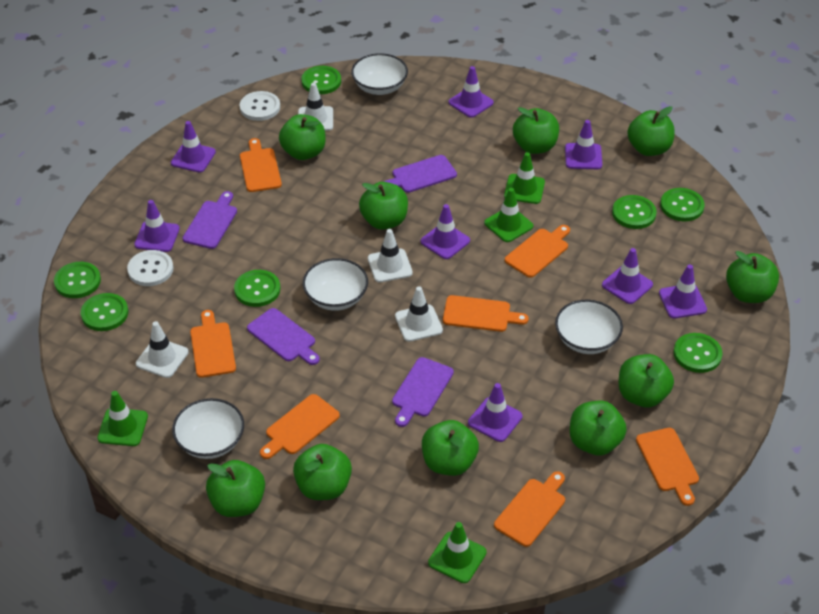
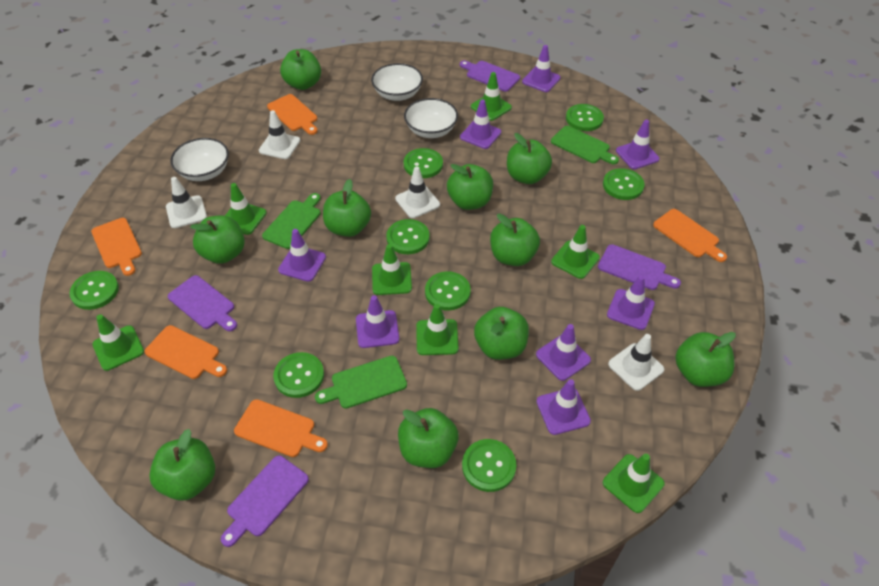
green button: 7 -> 8
green cutting board: 0 -> 3
green traffic cone: 4 -> 7
orange cutting board: 7 -> 5
white bowl: 4 -> 3
white button: 2 -> 0

